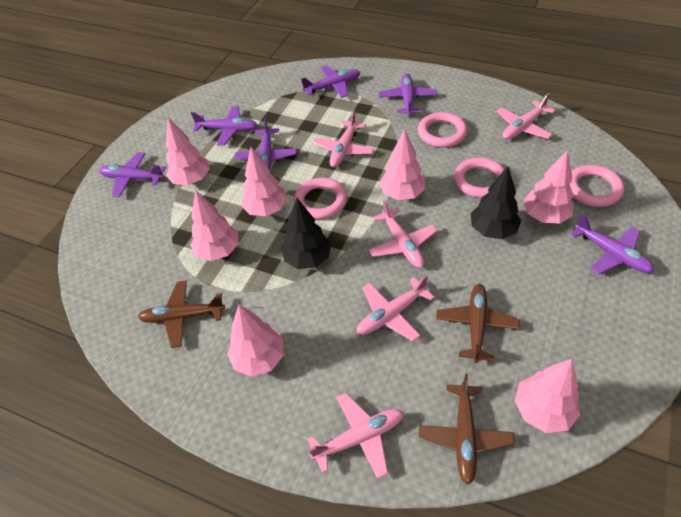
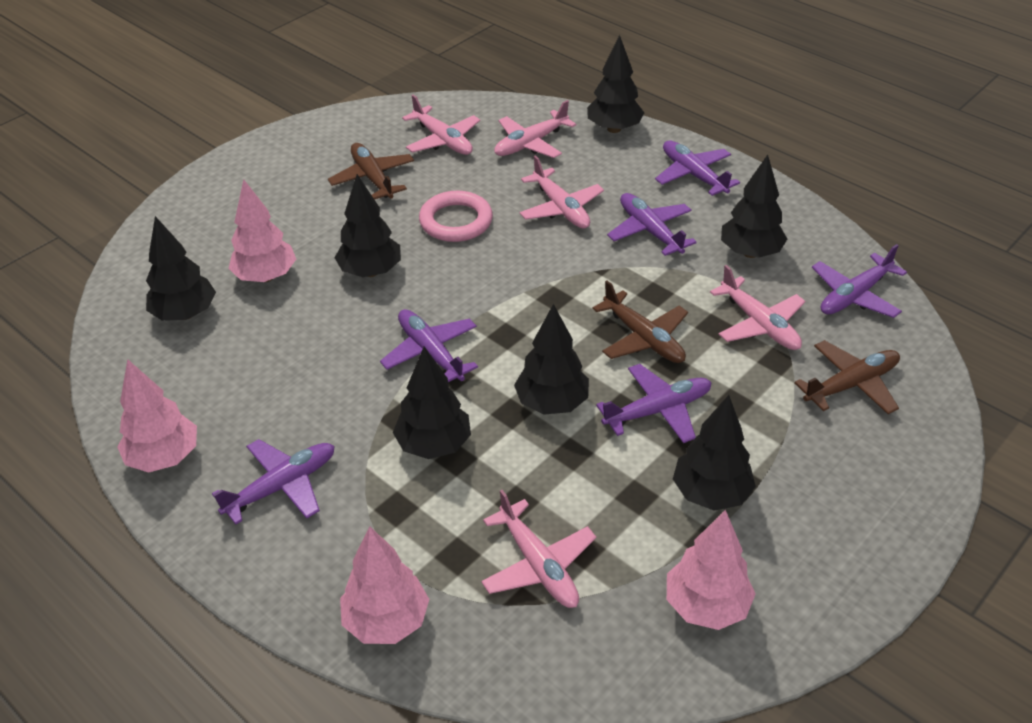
black tree: 2 -> 7
pink ring: 4 -> 1
pink tree: 7 -> 4

